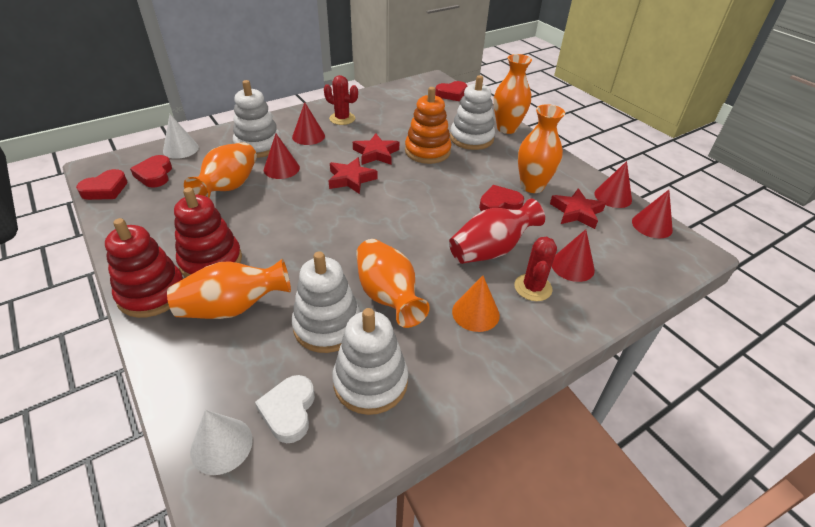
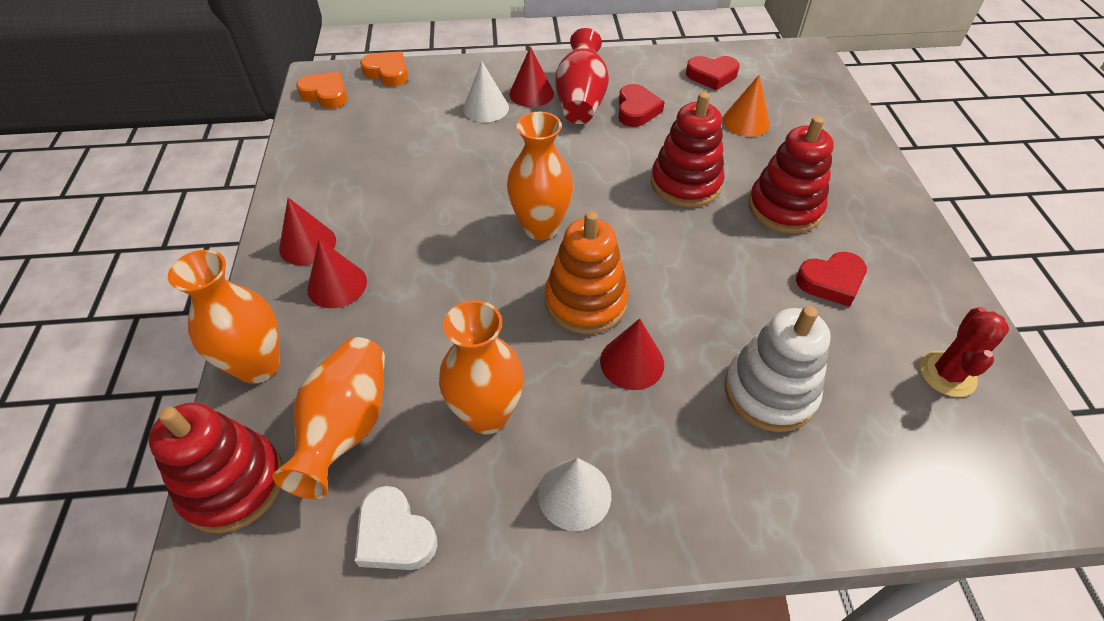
orange heart: 0 -> 2
orange vase: 5 -> 4
red cactus: 2 -> 1
red cone: 5 -> 4
red heart: 4 -> 3
red stacking toy: 2 -> 3
red star: 3 -> 0
white stacking toy: 4 -> 1

